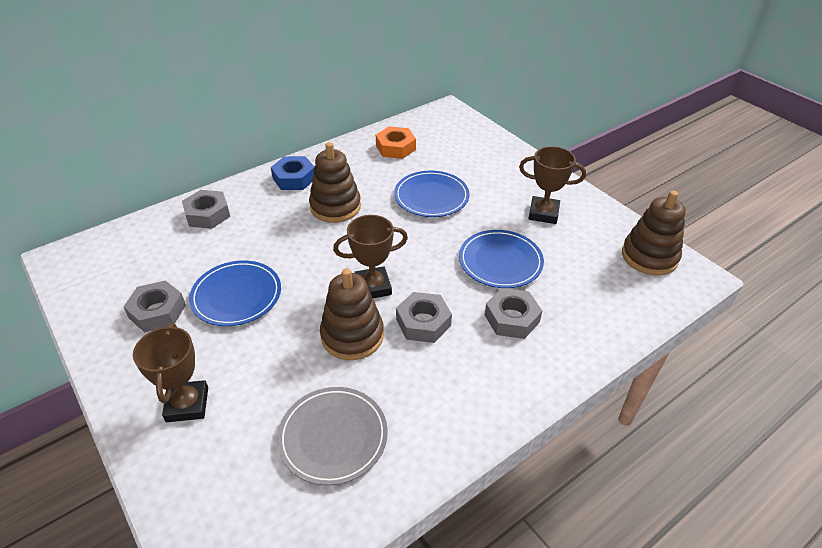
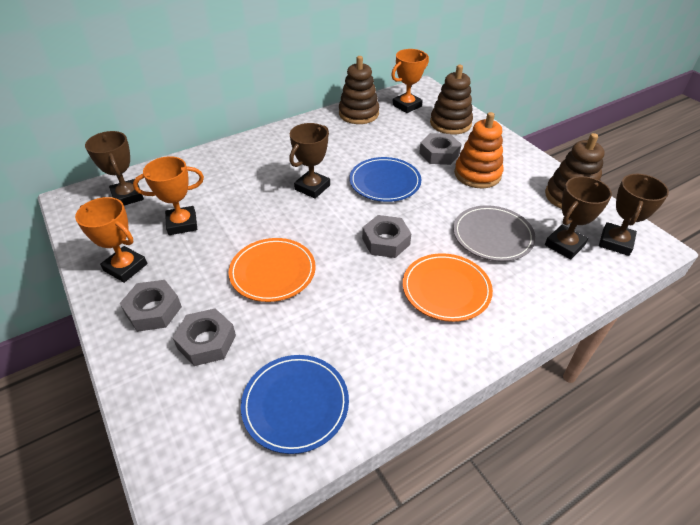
blue nut: 1 -> 0
blue plate: 3 -> 2
brown trophy: 3 -> 4
orange nut: 1 -> 0
orange plate: 0 -> 2
orange stacking toy: 0 -> 1
orange trophy: 0 -> 3

